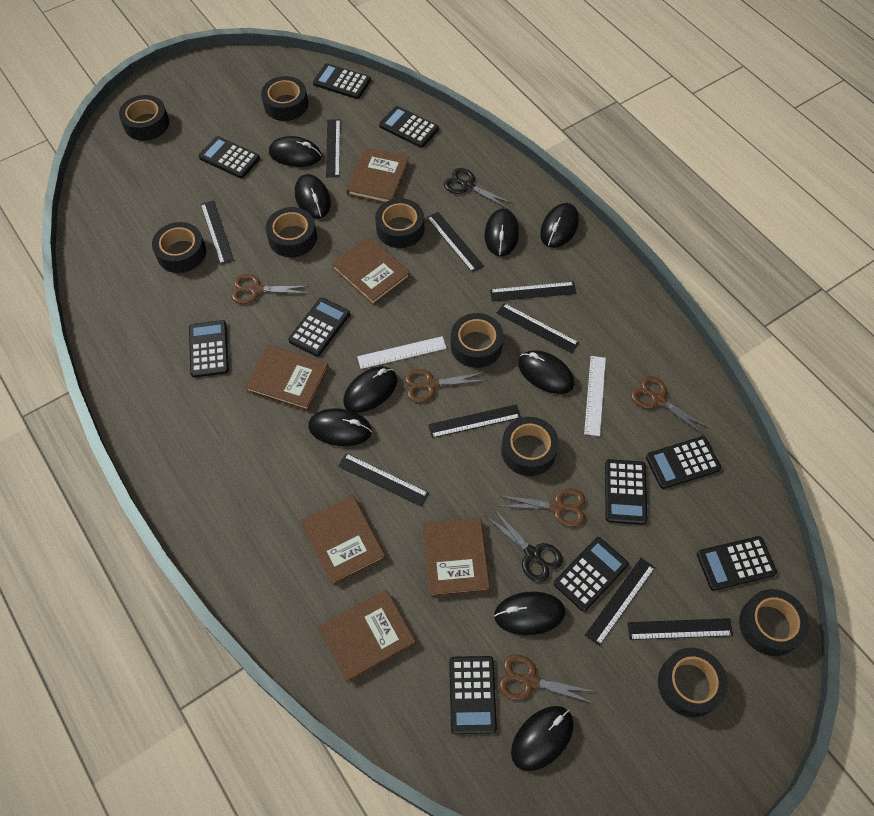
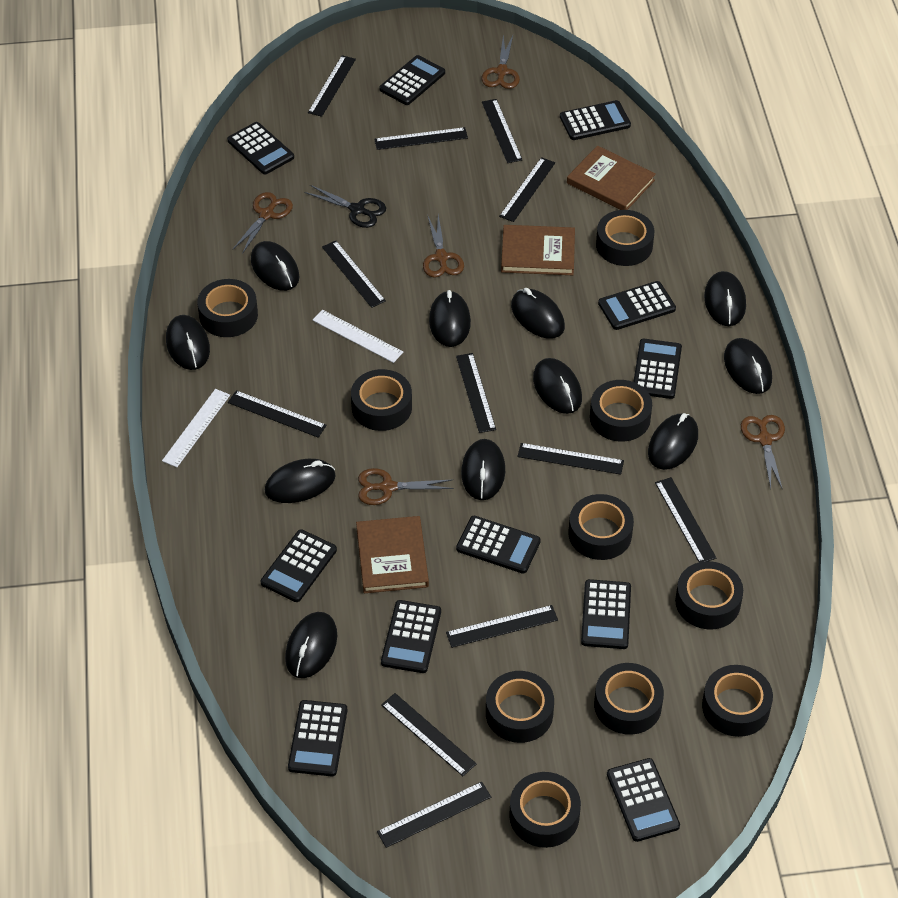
black calculator: 10 -> 11
black mouse: 9 -> 11
black ruler: 9 -> 12
black scissors: 2 -> 1
black tape: 9 -> 10
brown book: 6 -> 3

